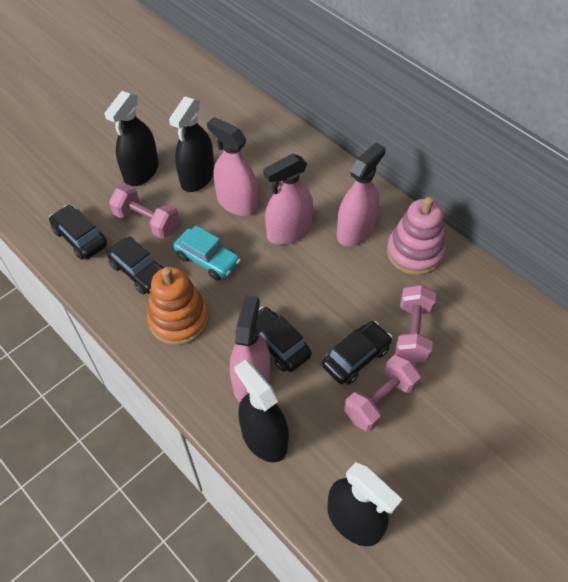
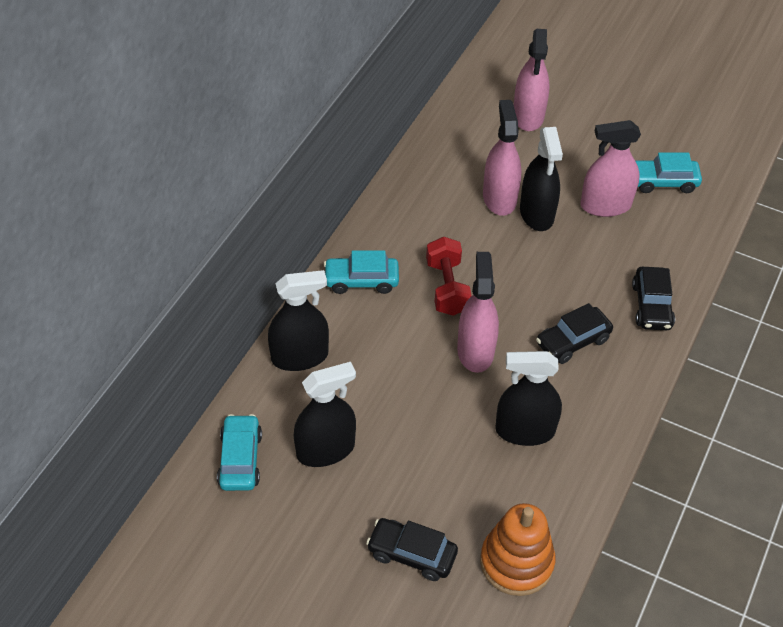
black car: 4 -> 3
pink dumbbell: 3 -> 0
pink stacking toy: 1 -> 0
red dumbbell: 0 -> 1
turquoise car: 1 -> 3

